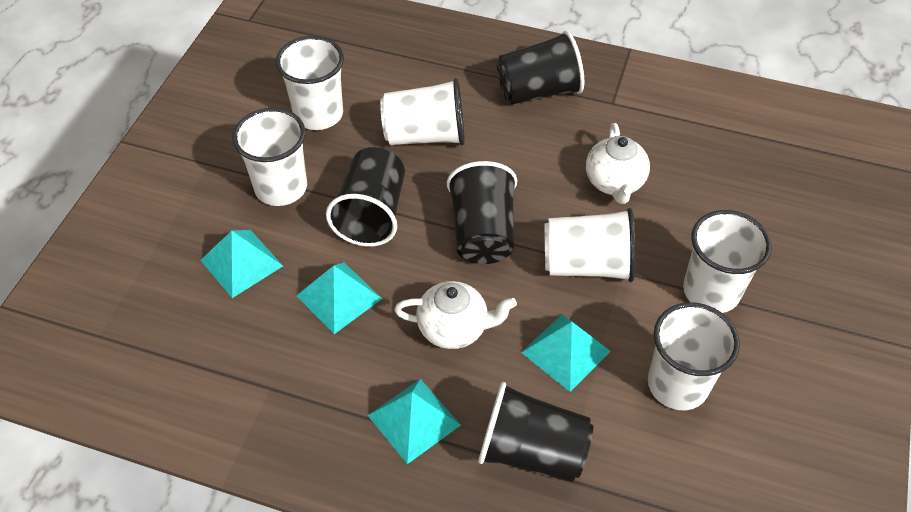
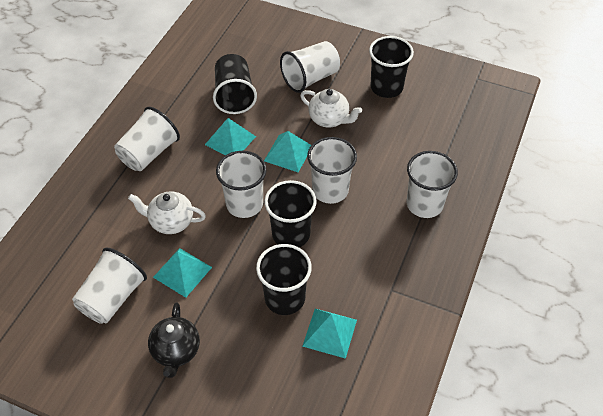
black teapot: 0 -> 1

